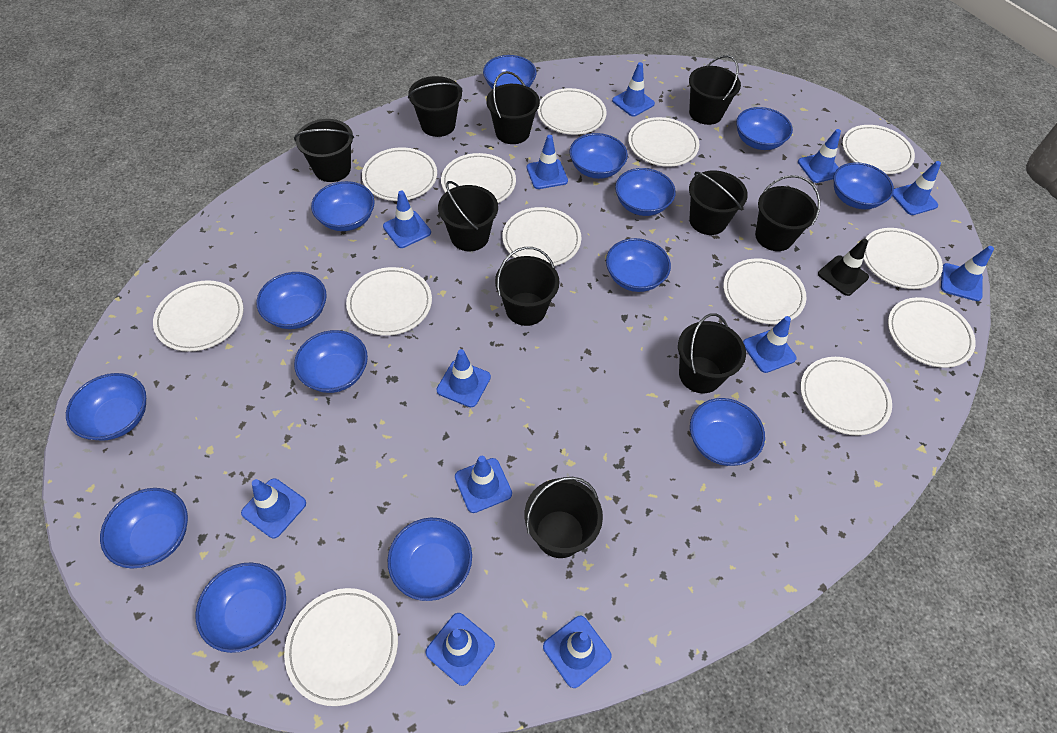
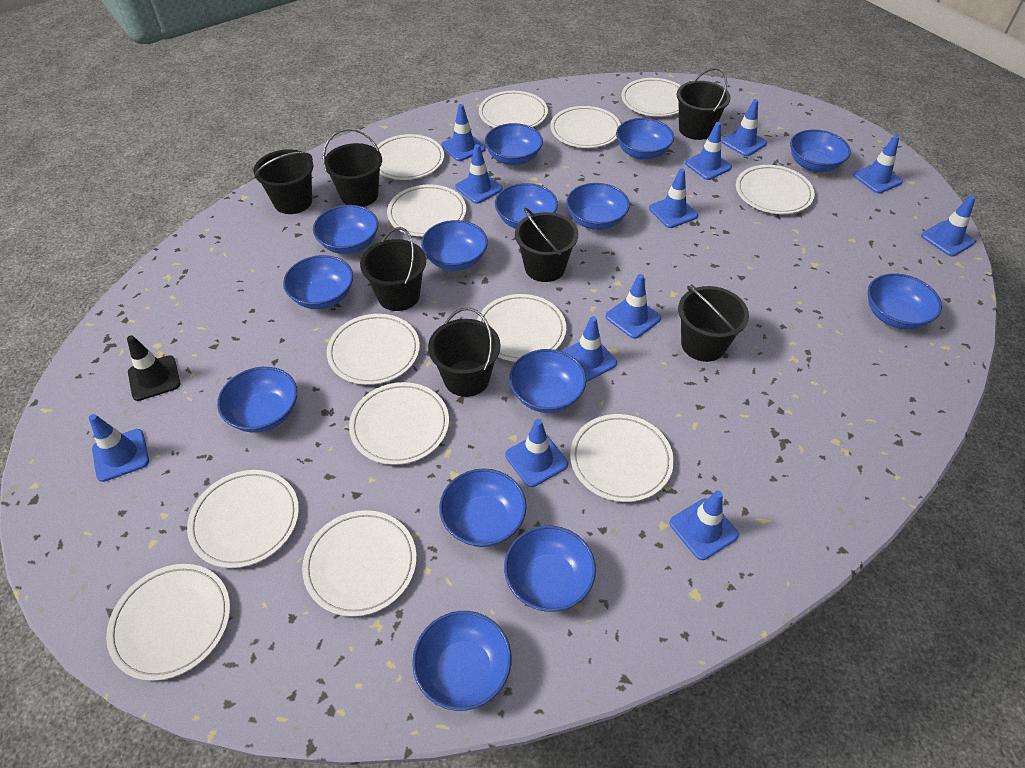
black bucket: 10 -> 7

